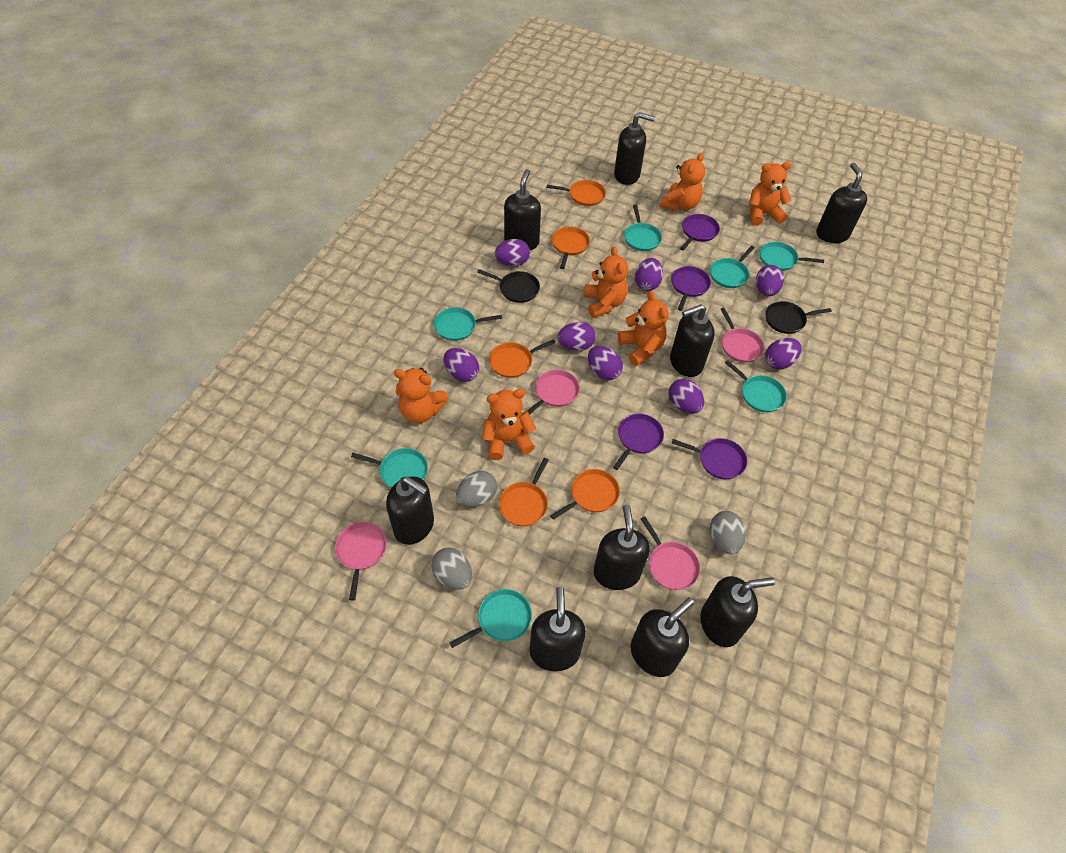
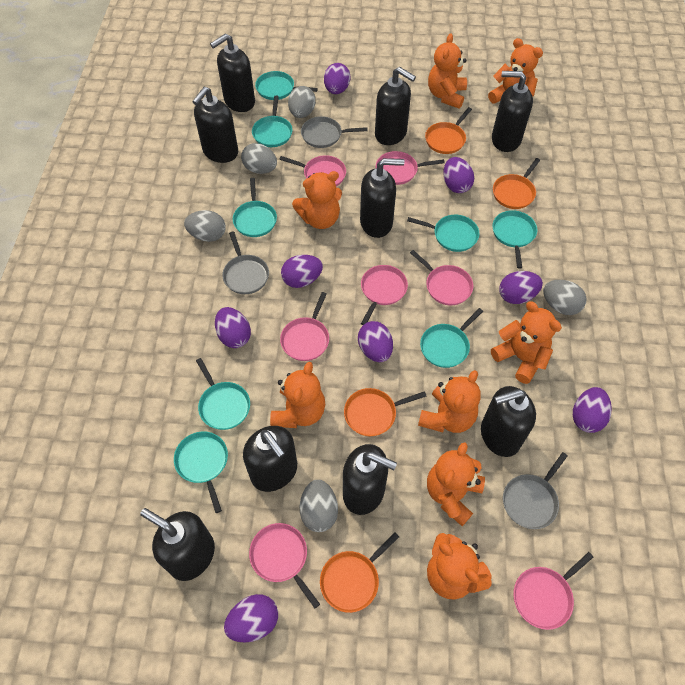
black pan: 2 -> 0
grey egg: 3 -> 5
grey pan: 0 -> 3
orange pan: 5 -> 4
orange teddy bear: 6 -> 8
pink pan: 4 -> 7
purple pan: 4 -> 0
turquoise pan: 7 -> 8

